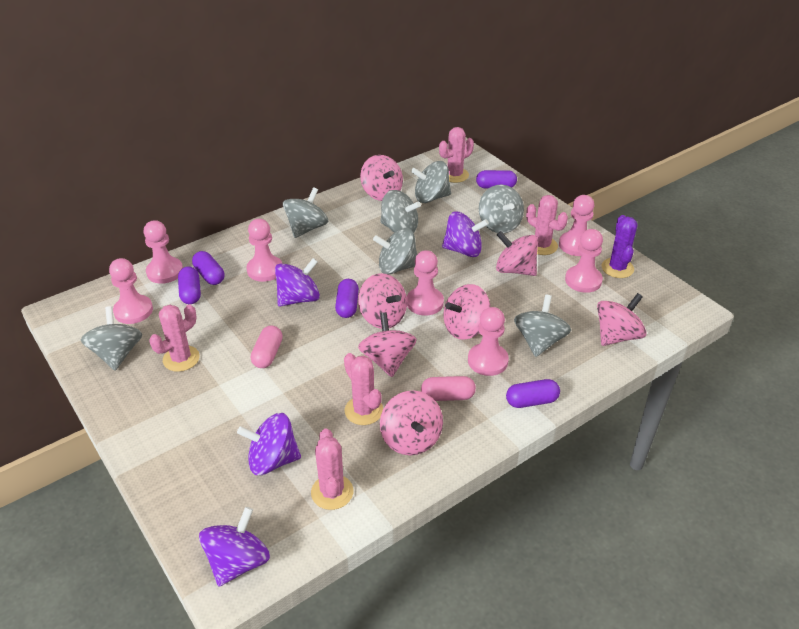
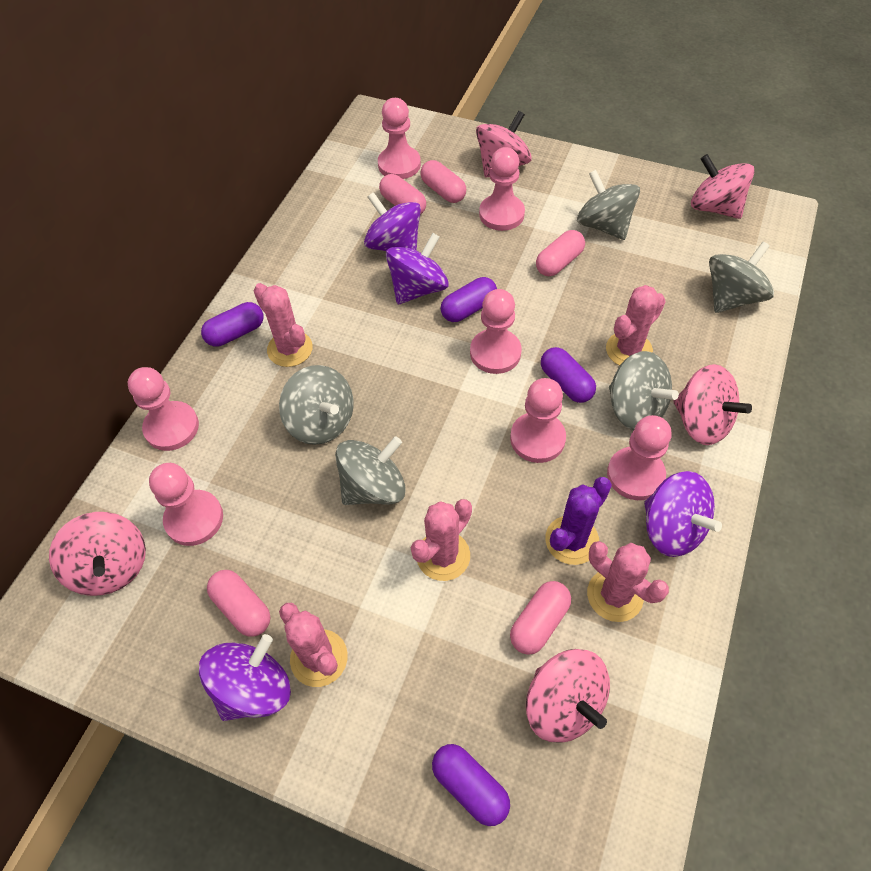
grey spinning top: 7 -> 5
pink capsule: 2 -> 5
pink spinning top: 7 -> 5
purple capsule: 5 -> 4

